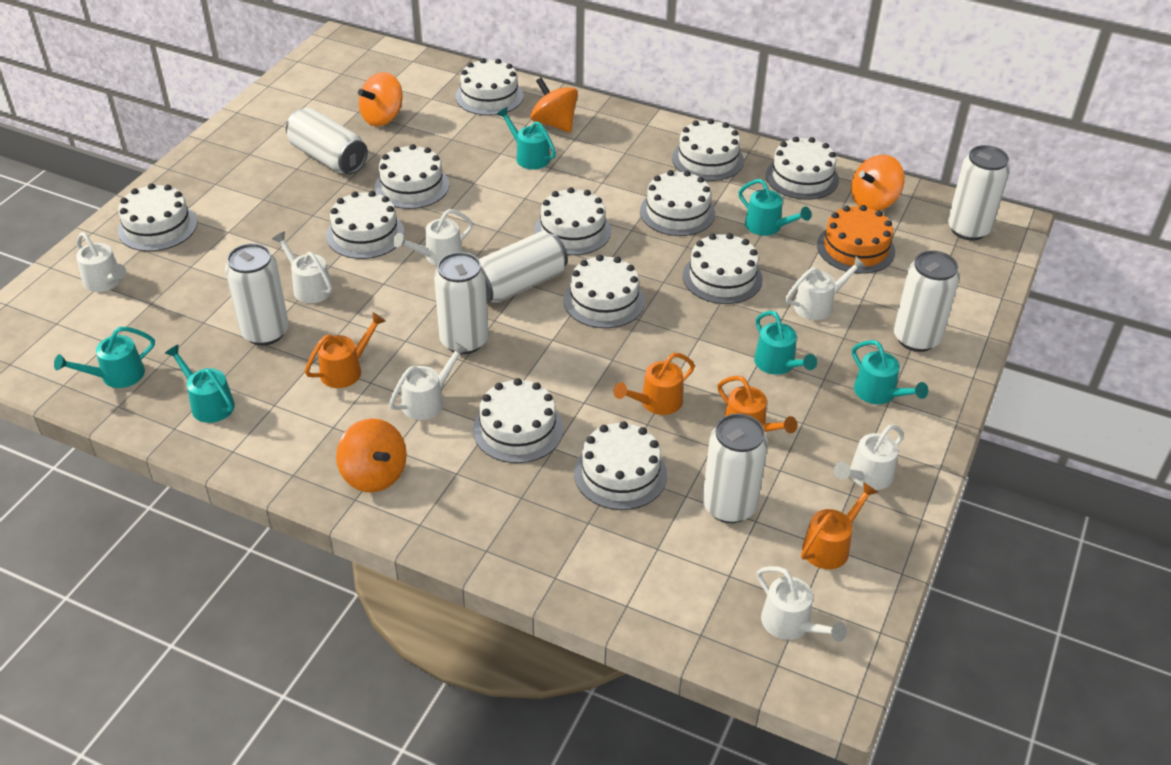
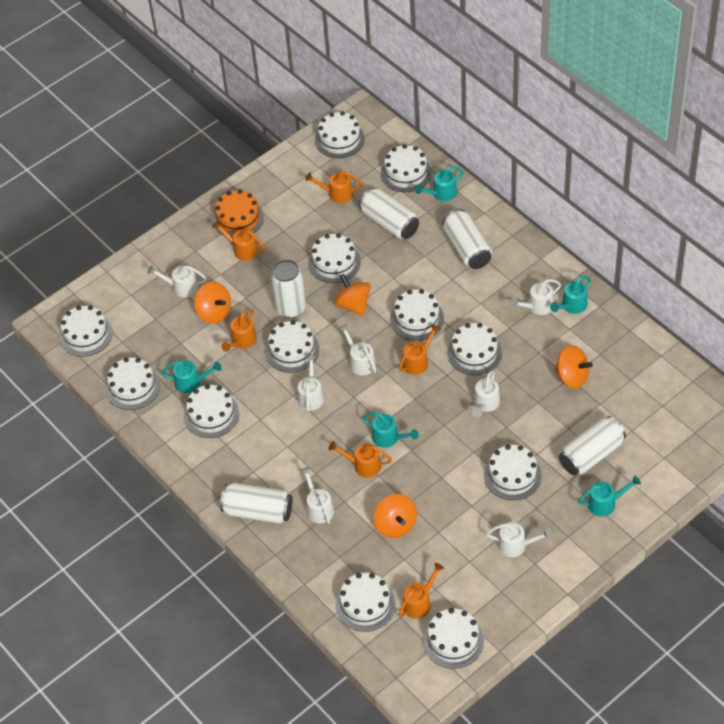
orange watering can: 4 -> 6
turquoise watering can: 6 -> 5
white can: 7 -> 5

